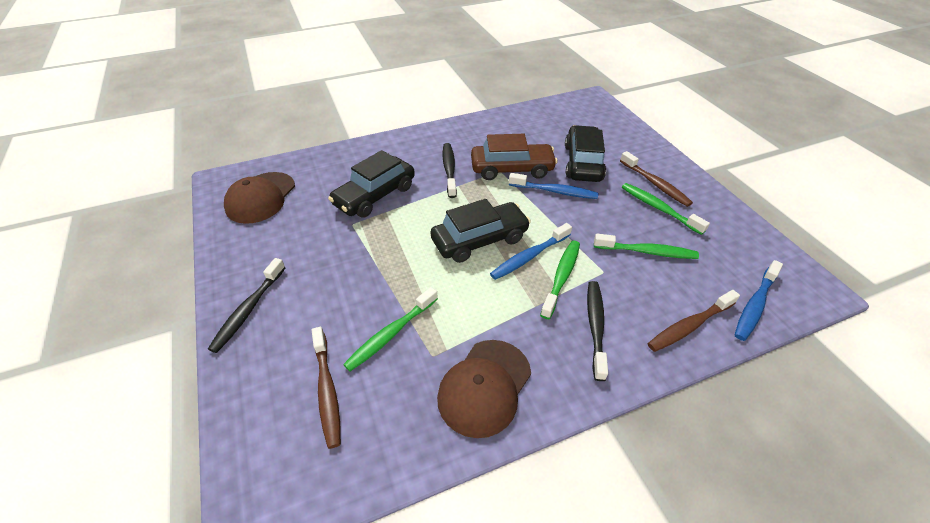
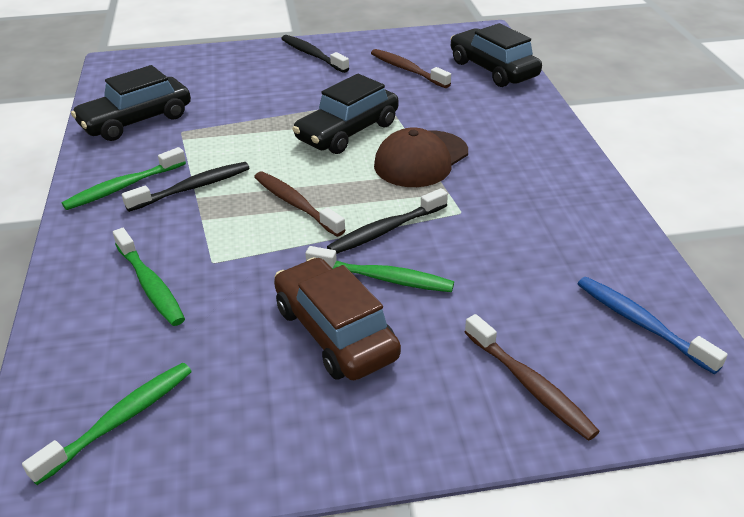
blue toothbrush: 3 -> 1
brown cap: 2 -> 1

